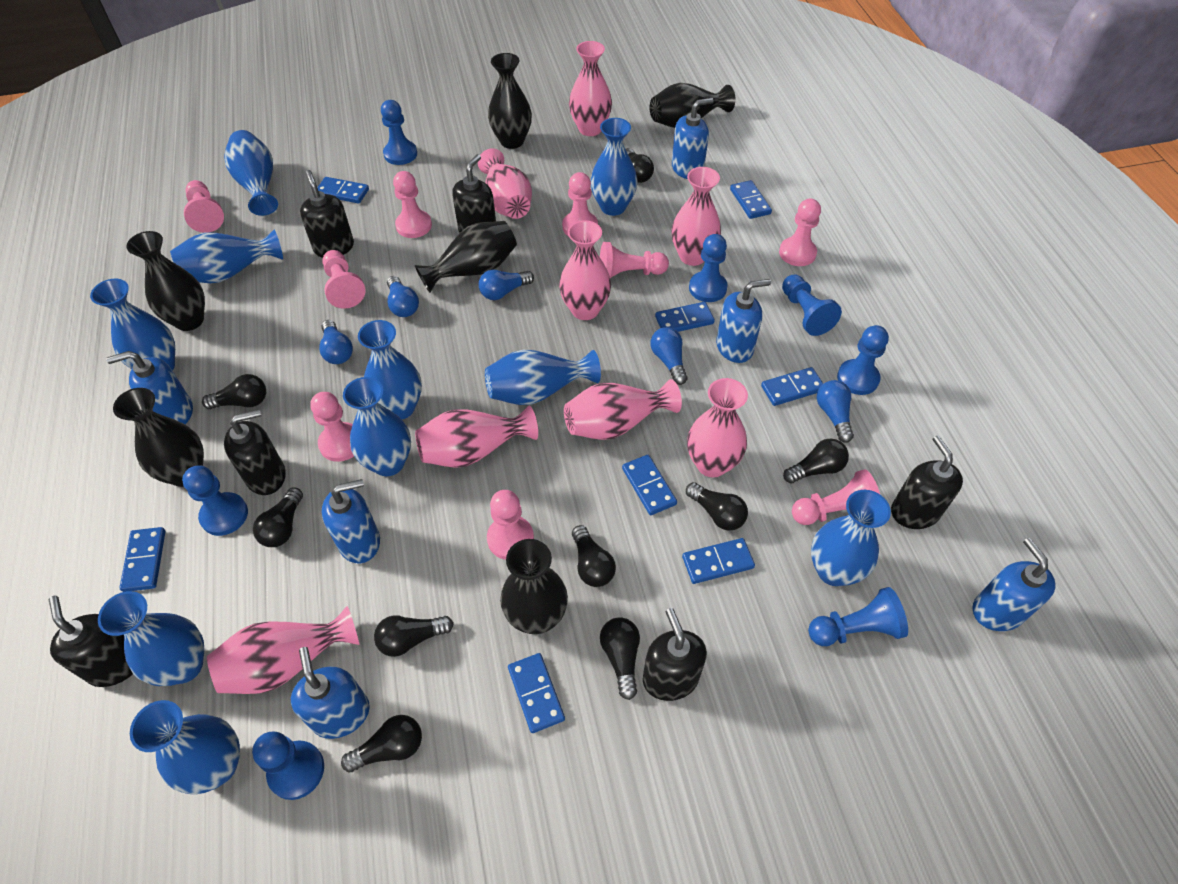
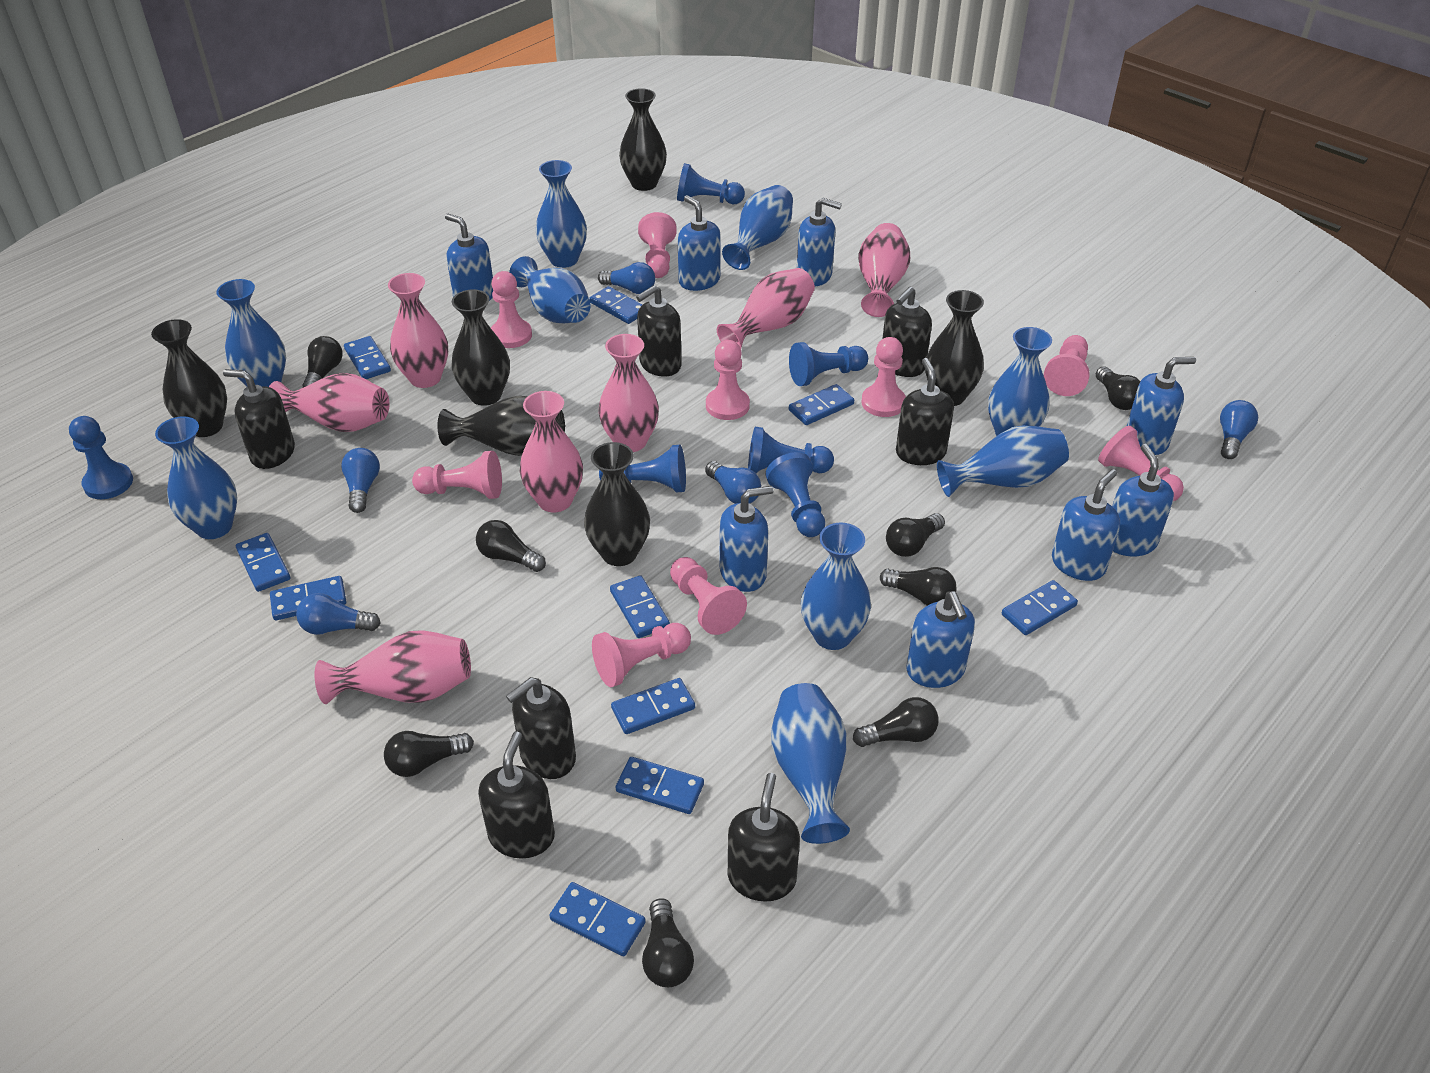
black light bulb: 9 -> 8
black soap dispenser: 6 -> 7
blue domino: 8 -> 10
blue pawn: 7 -> 6
blue soap dispenser: 6 -> 8
blue vase: 10 -> 9
pink vase: 8 -> 7

